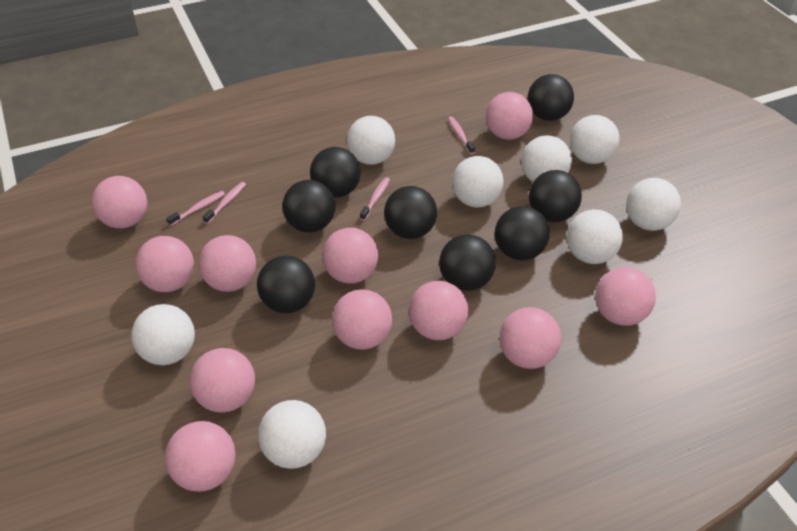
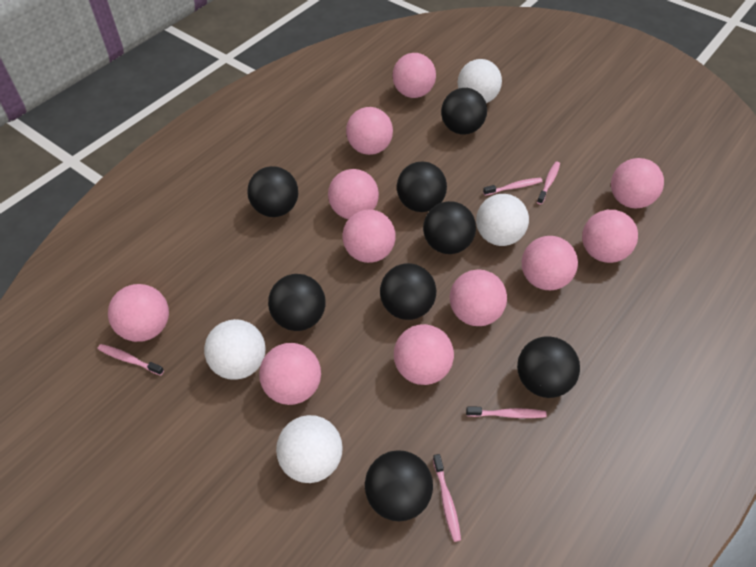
pink toothbrush: 4 -> 5
white ball: 8 -> 4

